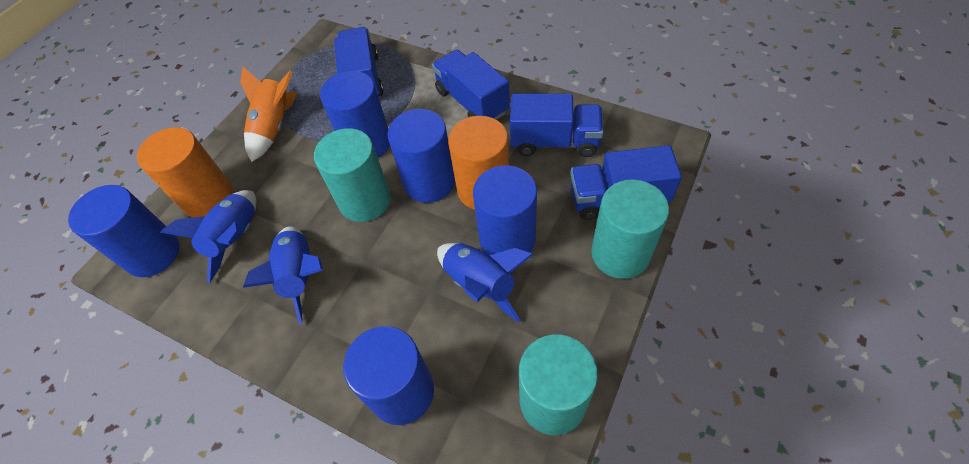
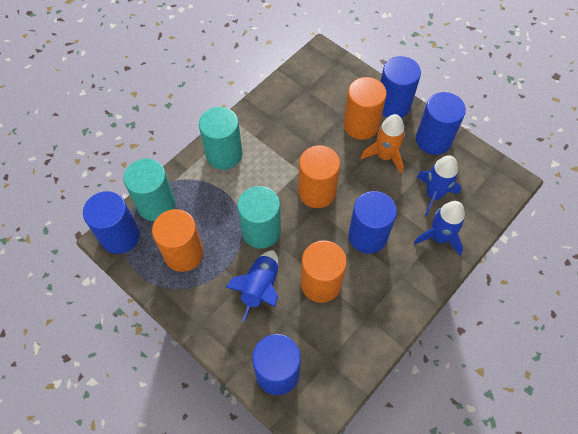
blue truck: 4 -> 0
orange cylinder: 2 -> 4

